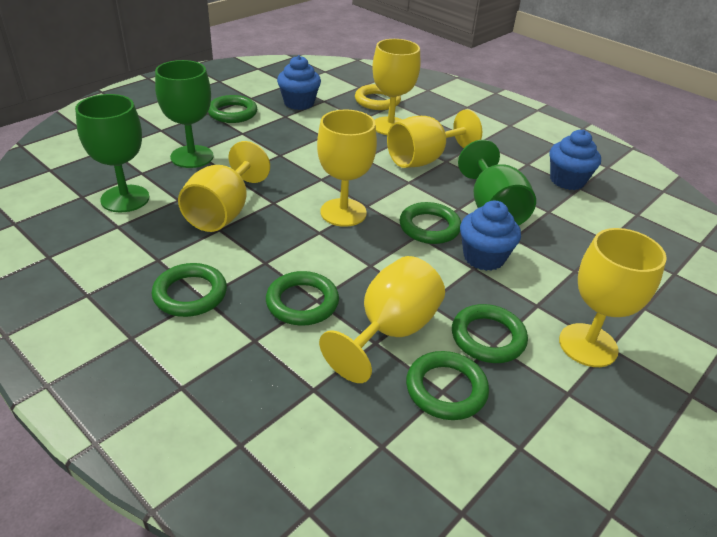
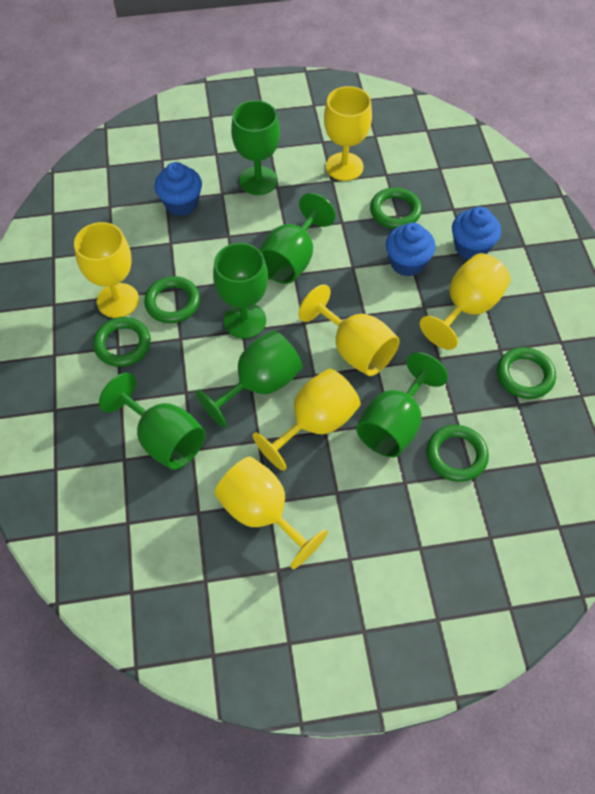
green goblet: 3 -> 6
green ring: 6 -> 5
yellow ring: 1 -> 0

